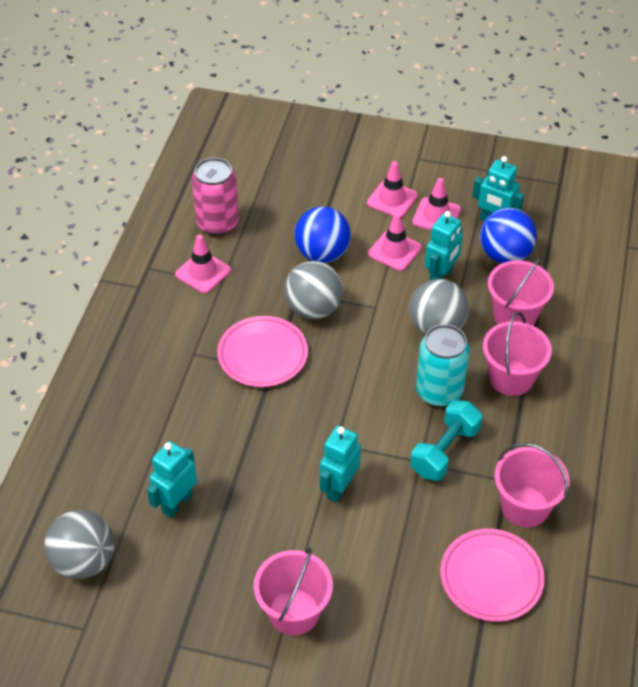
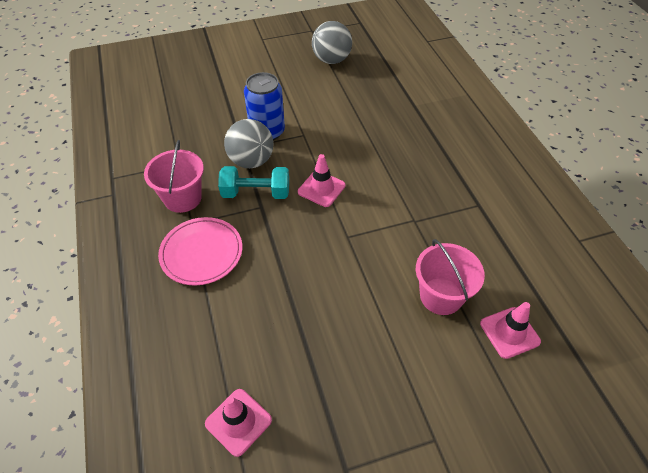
blue ball: 2 -> 0
blue can: 0 -> 1
grey ball: 3 -> 2
pink bucket: 4 -> 2
pink can: 1 -> 0
pink plate: 2 -> 1
pink traffic cone: 4 -> 3
turquoise can: 1 -> 0
turquoise robot: 4 -> 0

